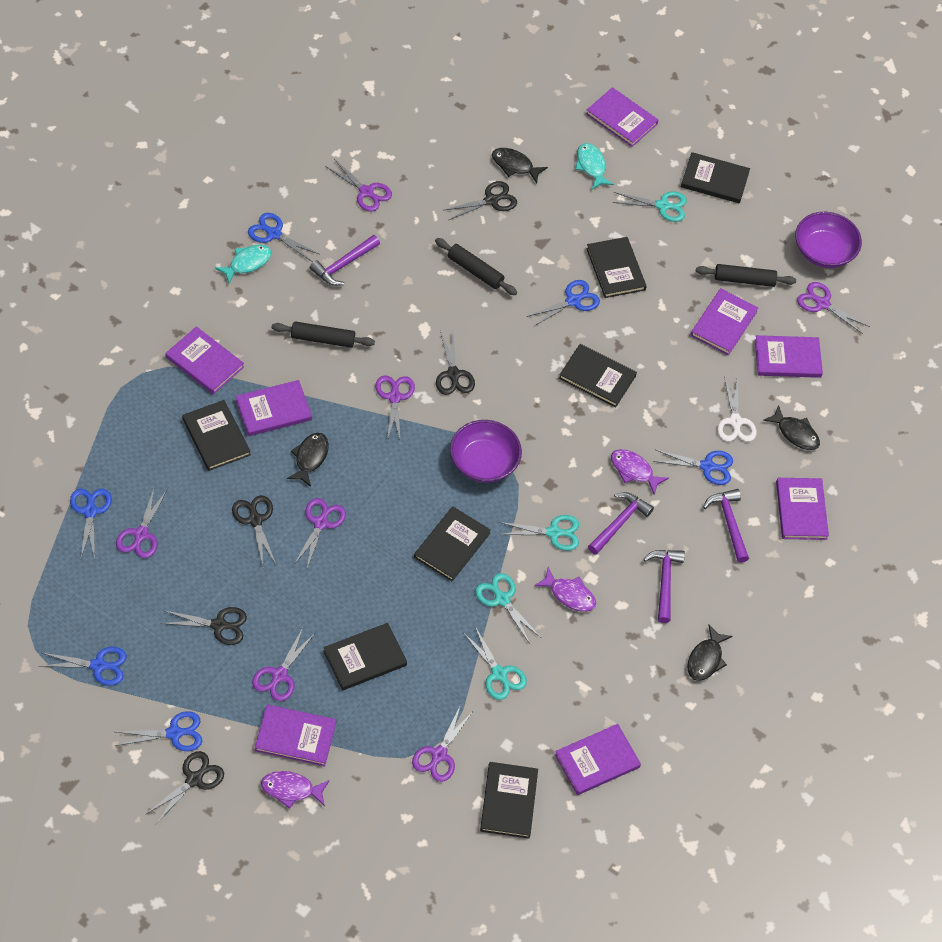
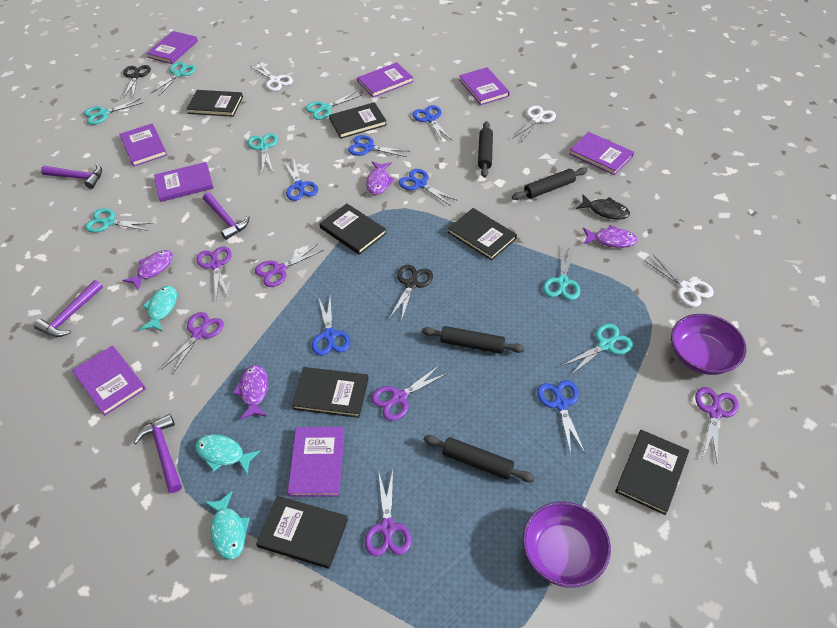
black fish: 4 -> 1
black rolling pin: 3 -> 4
black scissors: 5 -> 2
purple fish: 3 -> 4
purple scissors: 7 -> 6
turquoise fish: 2 -> 3
turquoise scissors: 4 -> 7
white scissors: 1 -> 3

